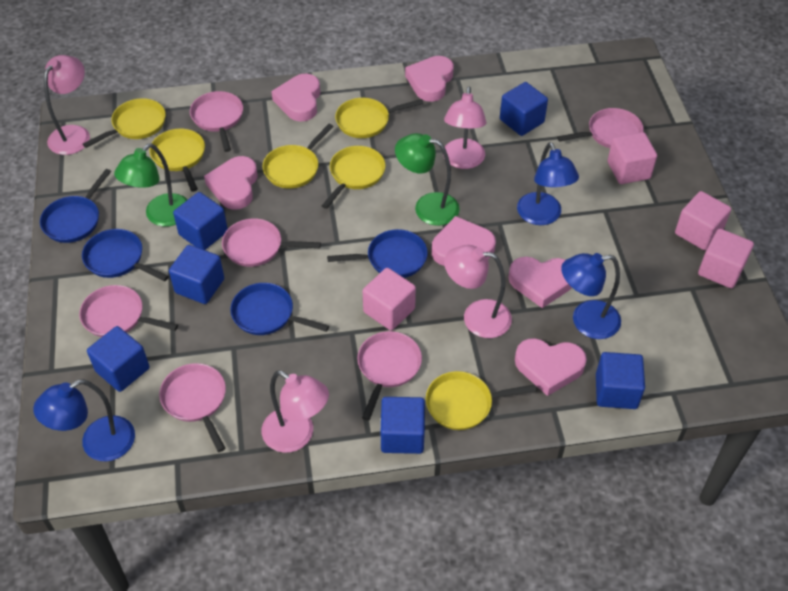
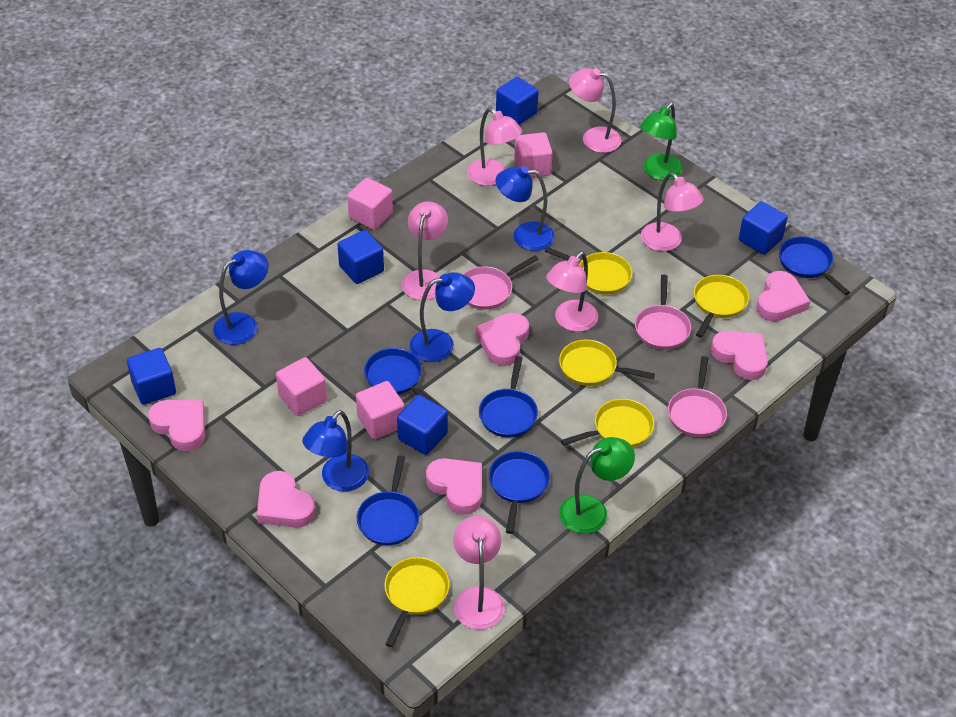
blue cube: 6 -> 5
blue lamp: 3 -> 4
blue pan: 4 -> 5
pink lamp: 4 -> 6
pink pan: 6 -> 3
yellow pan: 6 -> 5

